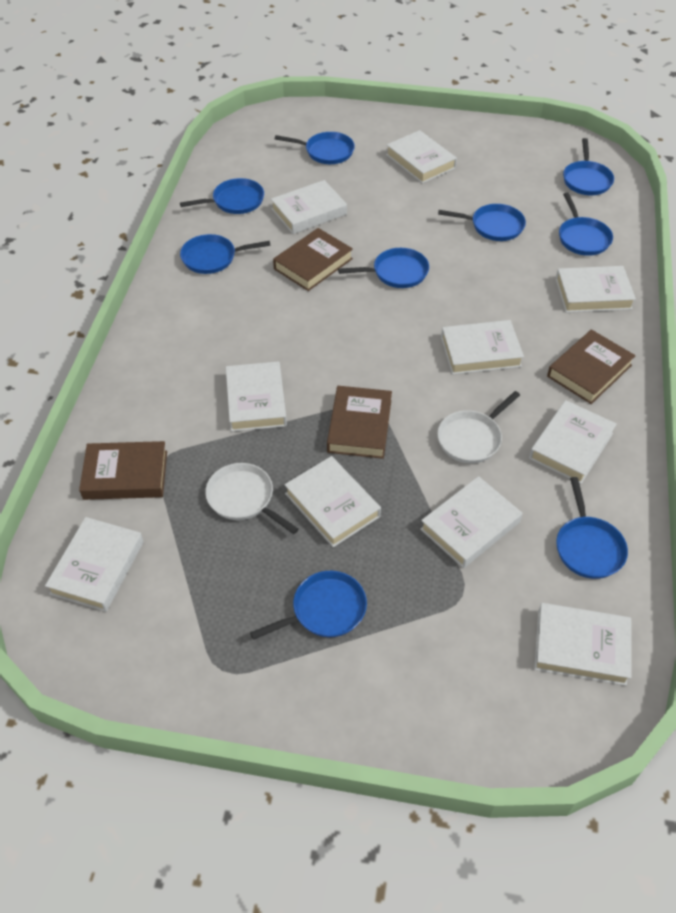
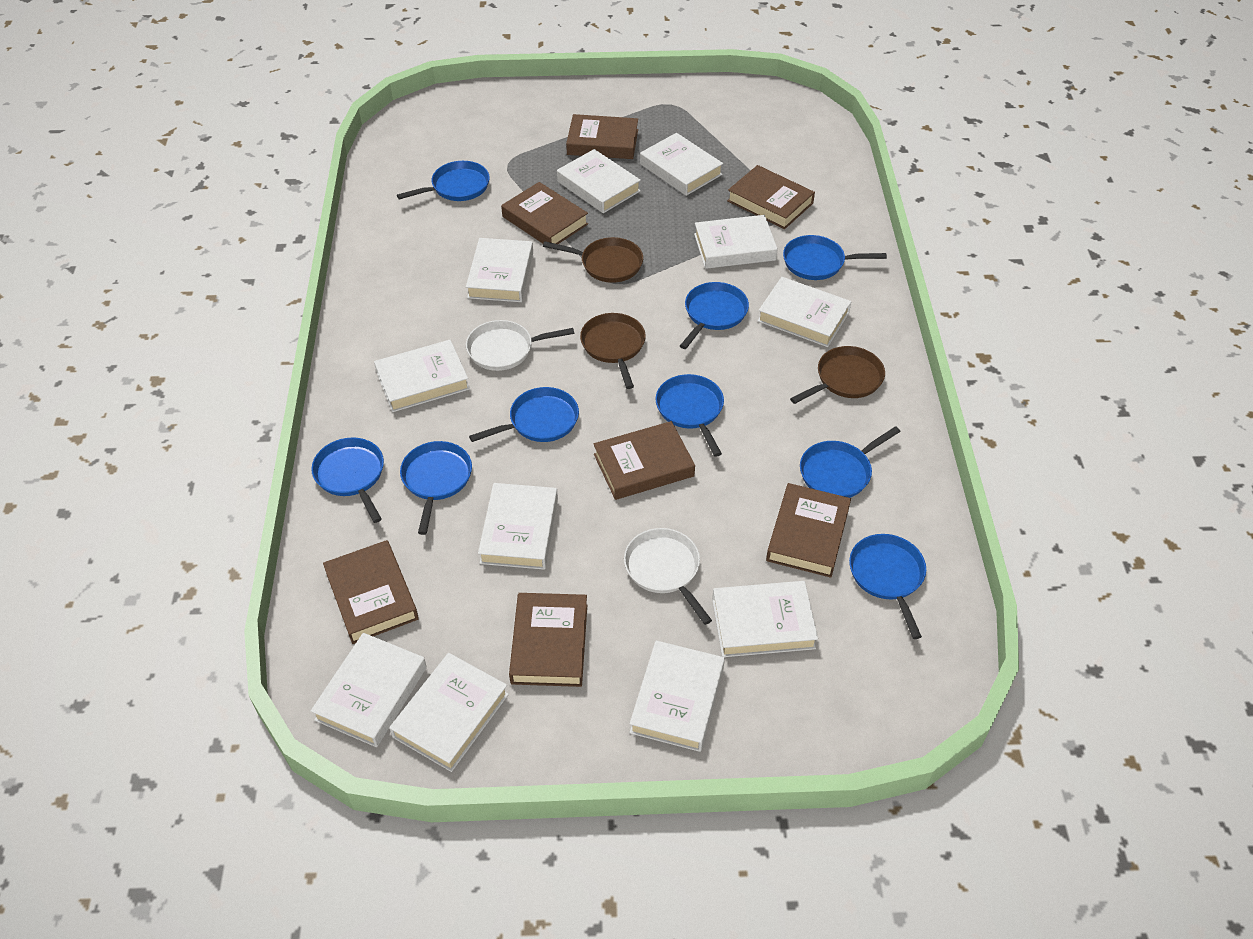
brown book: 4 -> 7
brown pan: 0 -> 3
white book: 10 -> 11

